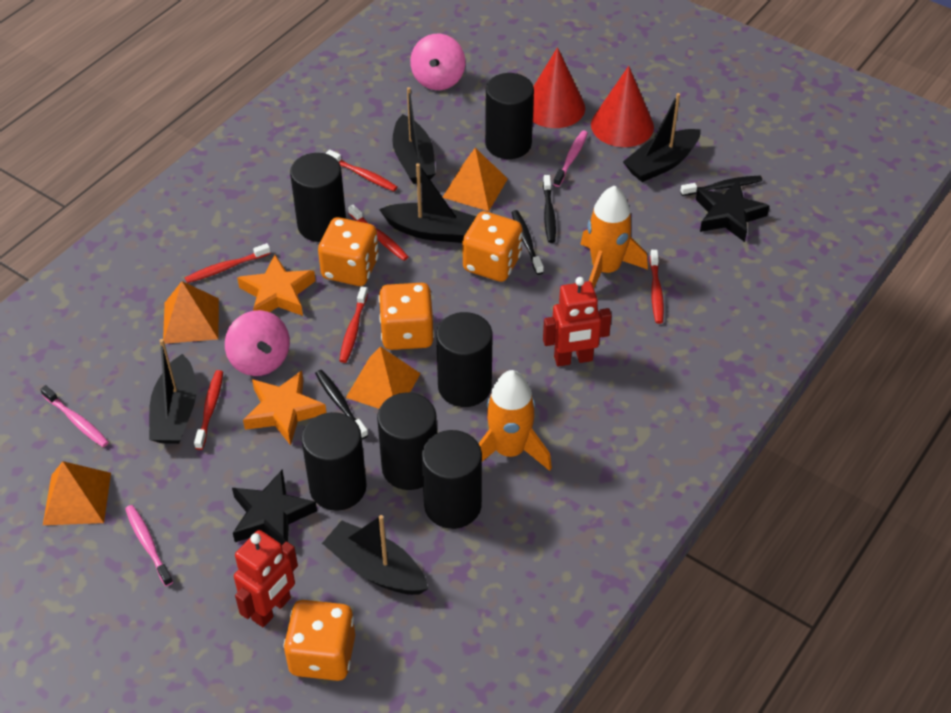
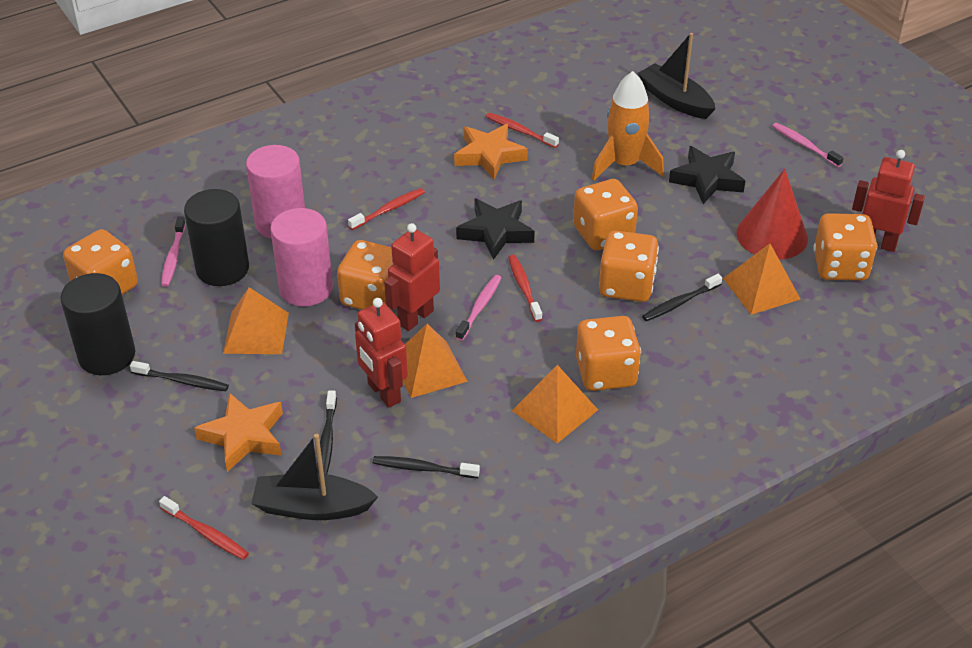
black boat: 5 -> 2
black cylinder: 6 -> 2
orange dice: 4 -> 6
orange rocket: 2 -> 1
pink cylinder: 0 -> 2
pink spinning top: 2 -> 0
red cone: 2 -> 1
red robot: 2 -> 3
red toothbrush: 6 -> 4

